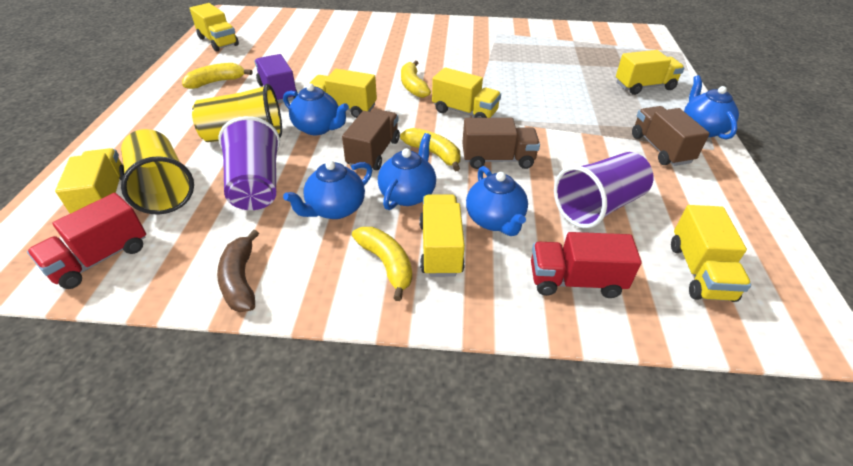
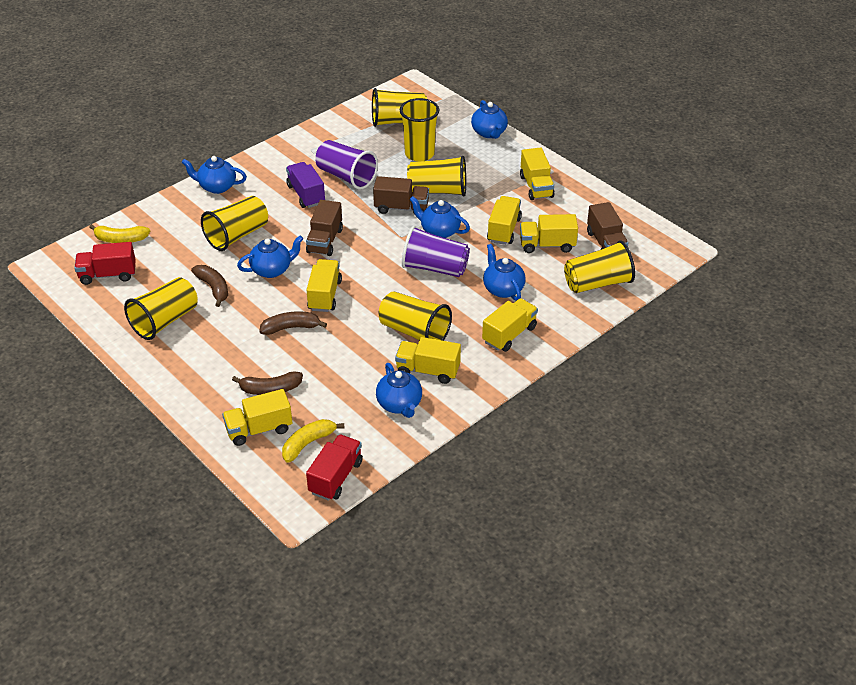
blue teapot: 5 -> 6
brown banana: 1 -> 3
yellow banana: 4 -> 2
yellow cup: 2 -> 7

